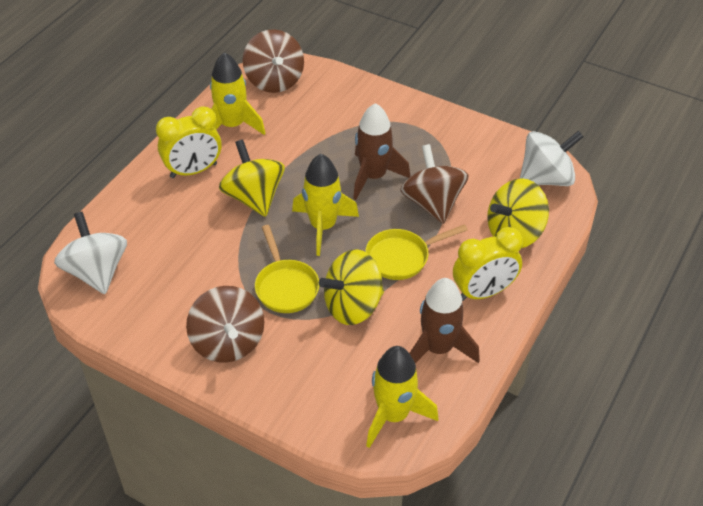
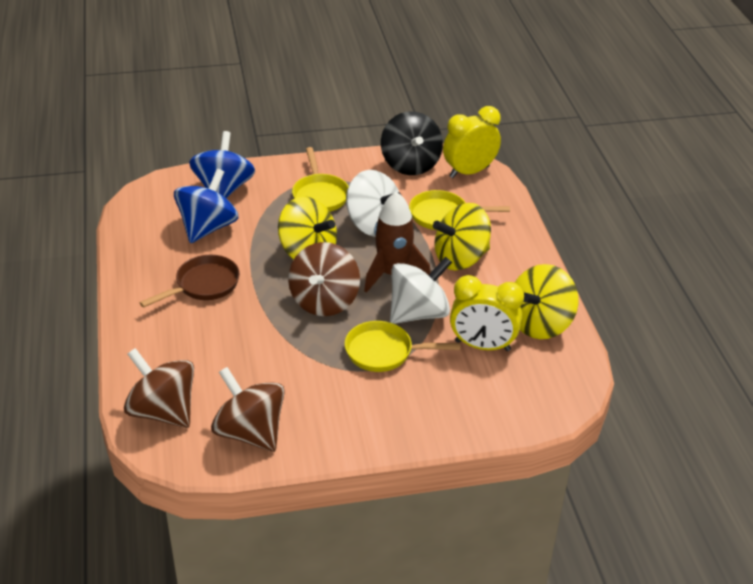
black spinning top: 0 -> 1
blue spinning top: 0 -> 2
brown pan: 0 -> 1
brown rocket: 2 -> 1
yellow pan: 2 -> 3
yellow rocket: 3 -> 0

